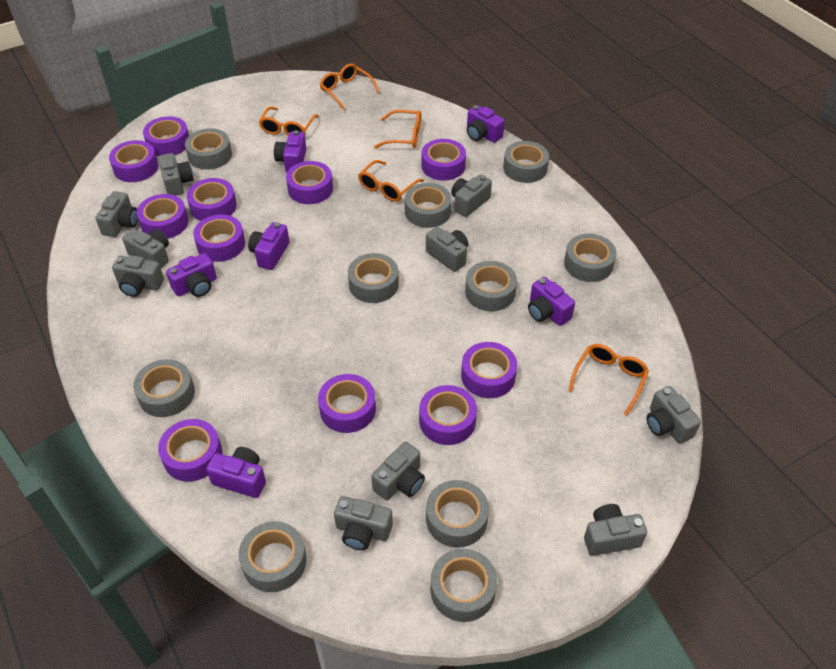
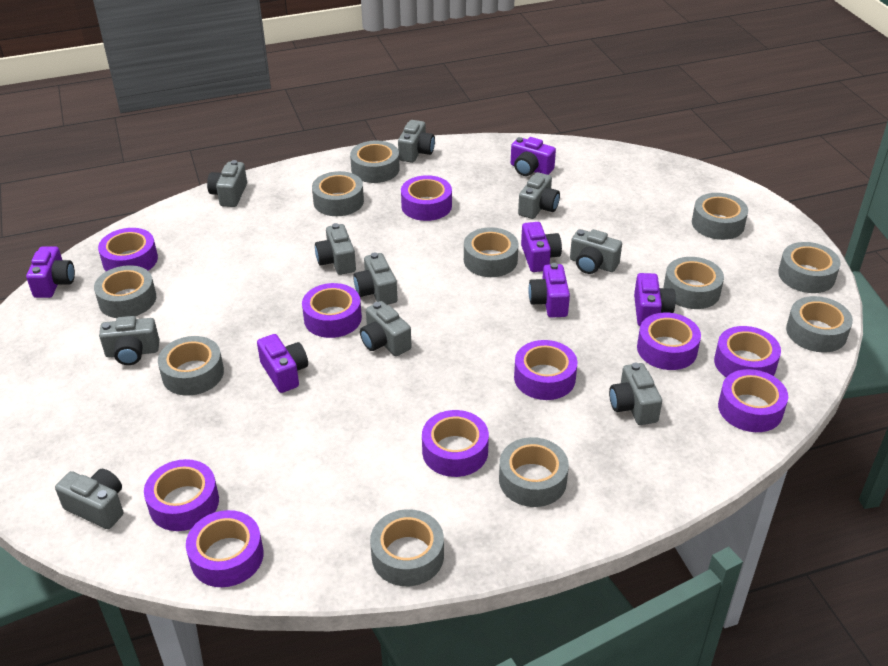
grey tape: 10 -> 11
orange glasses: 5 -> 0
purple tape: 11 -> 10

